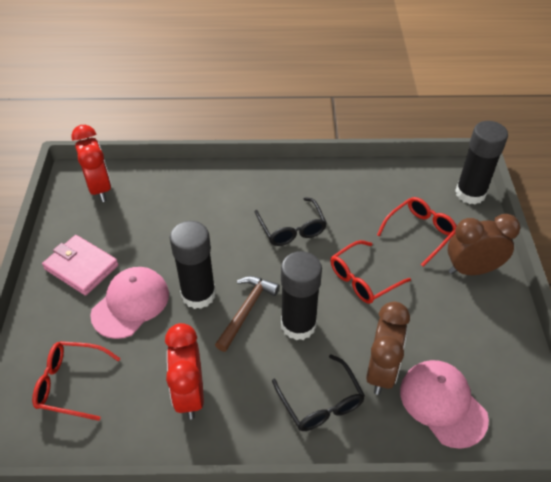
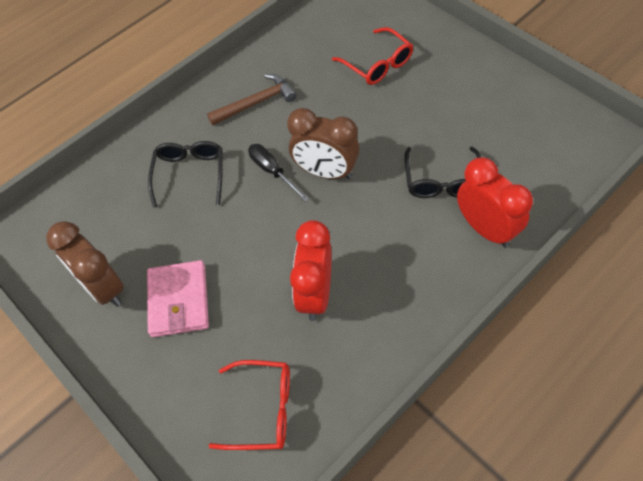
black glue stick: 3 -> 0
black screwdriver: 0 -> 1
pink cap: 2 -> 0
red glasses: 3 -> 2

